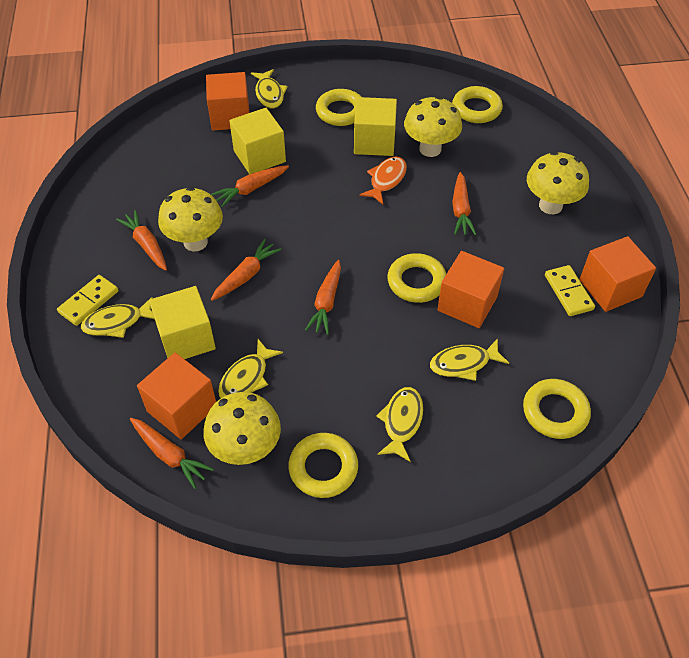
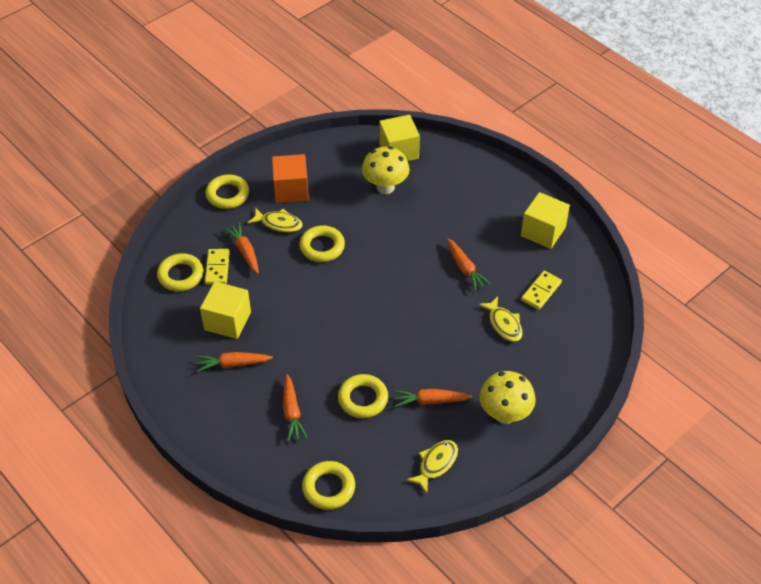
orange carrot: 6 -> 5
orange cube: 4 -> 1
orange fish: 1 -> 0
yellow fish: 5 -> 3
yellow mushroom: 4 -> 2

